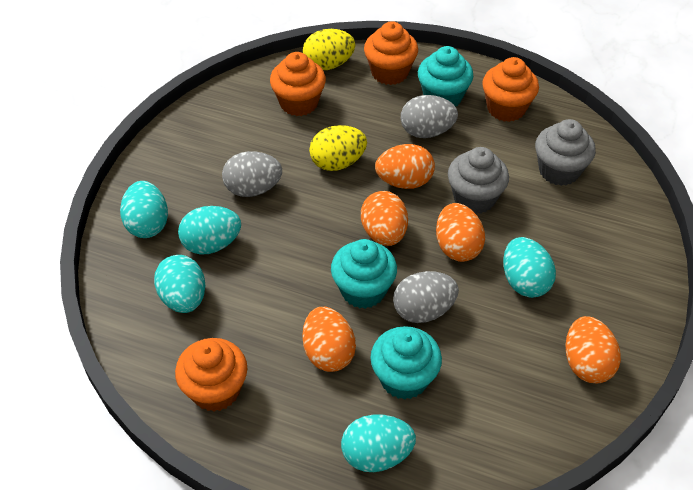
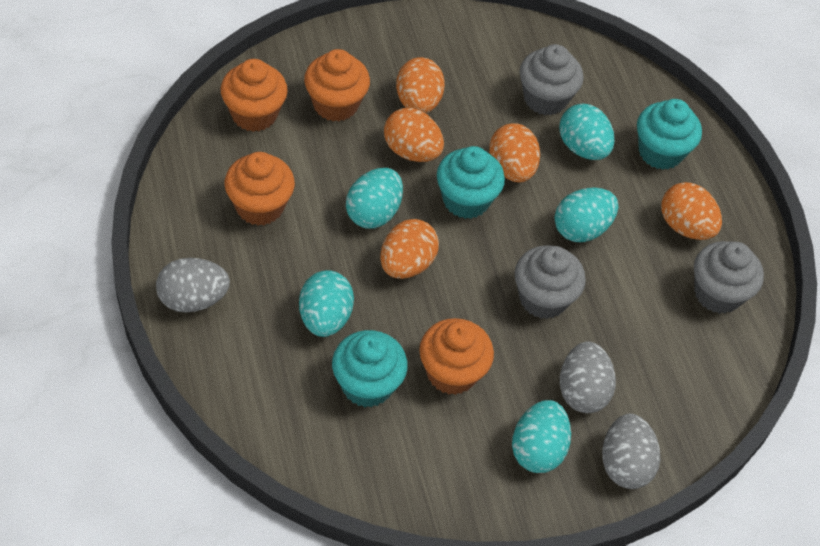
grey cupcake: 2 -> 3
yellow egg: 2 -> 0

